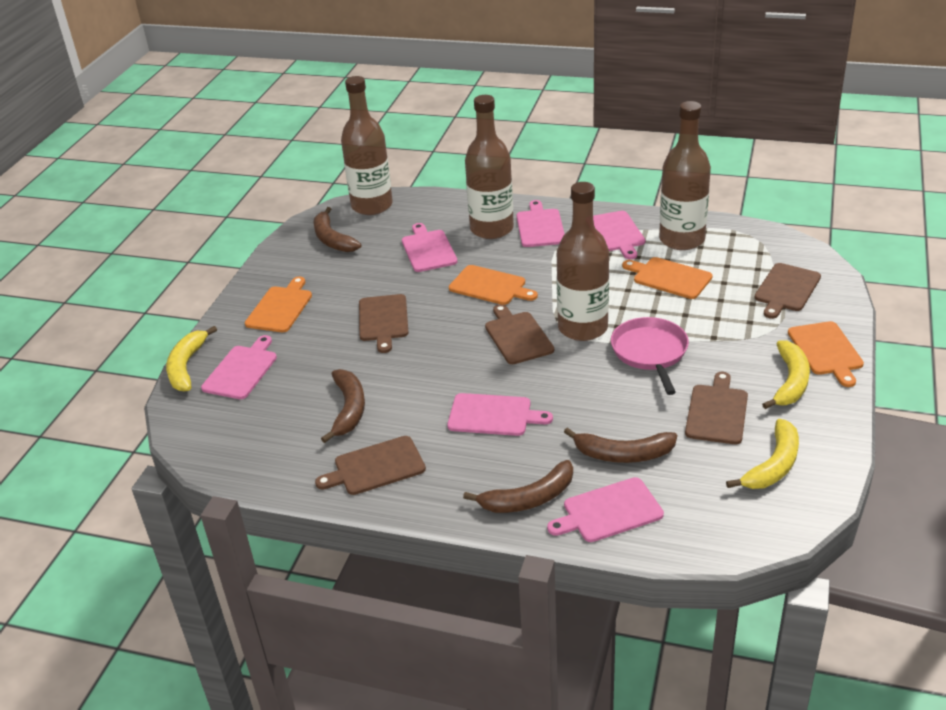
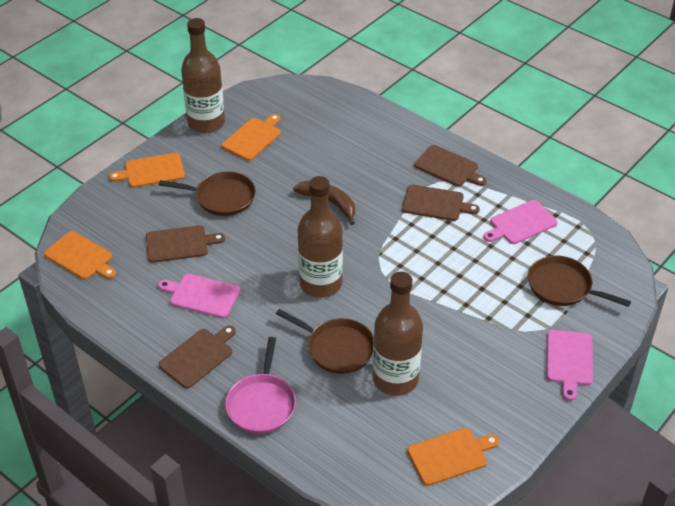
brown banana: 4 -> 1
brown bottle: 4 -> 3
brown cutting board: 5 -> 4
brown pan: 0 -> 3
pink cutting board: 6 -> 3
yellow banana: 3 -> 0

